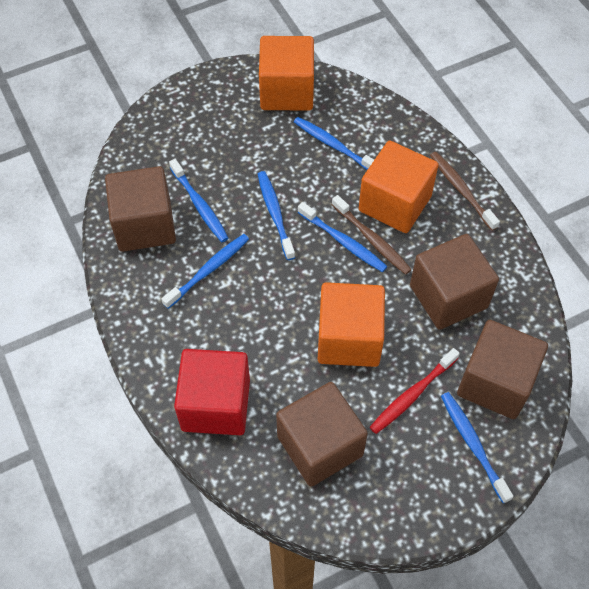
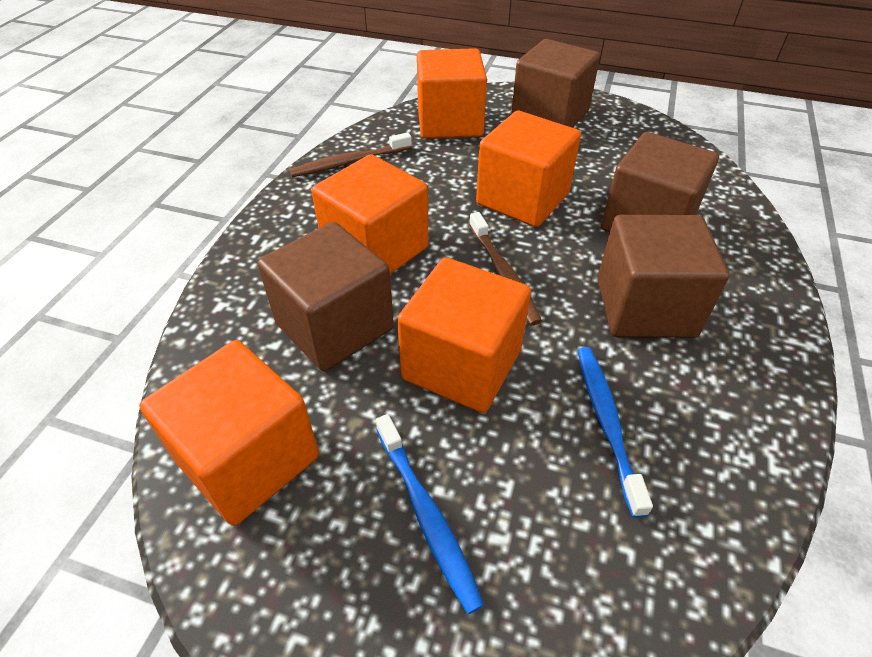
blue toothbrush: 6 -> 2
orange cube: 3 -> 5
red cube: 1 -> 0
red toothbrush: 1 -> 0

